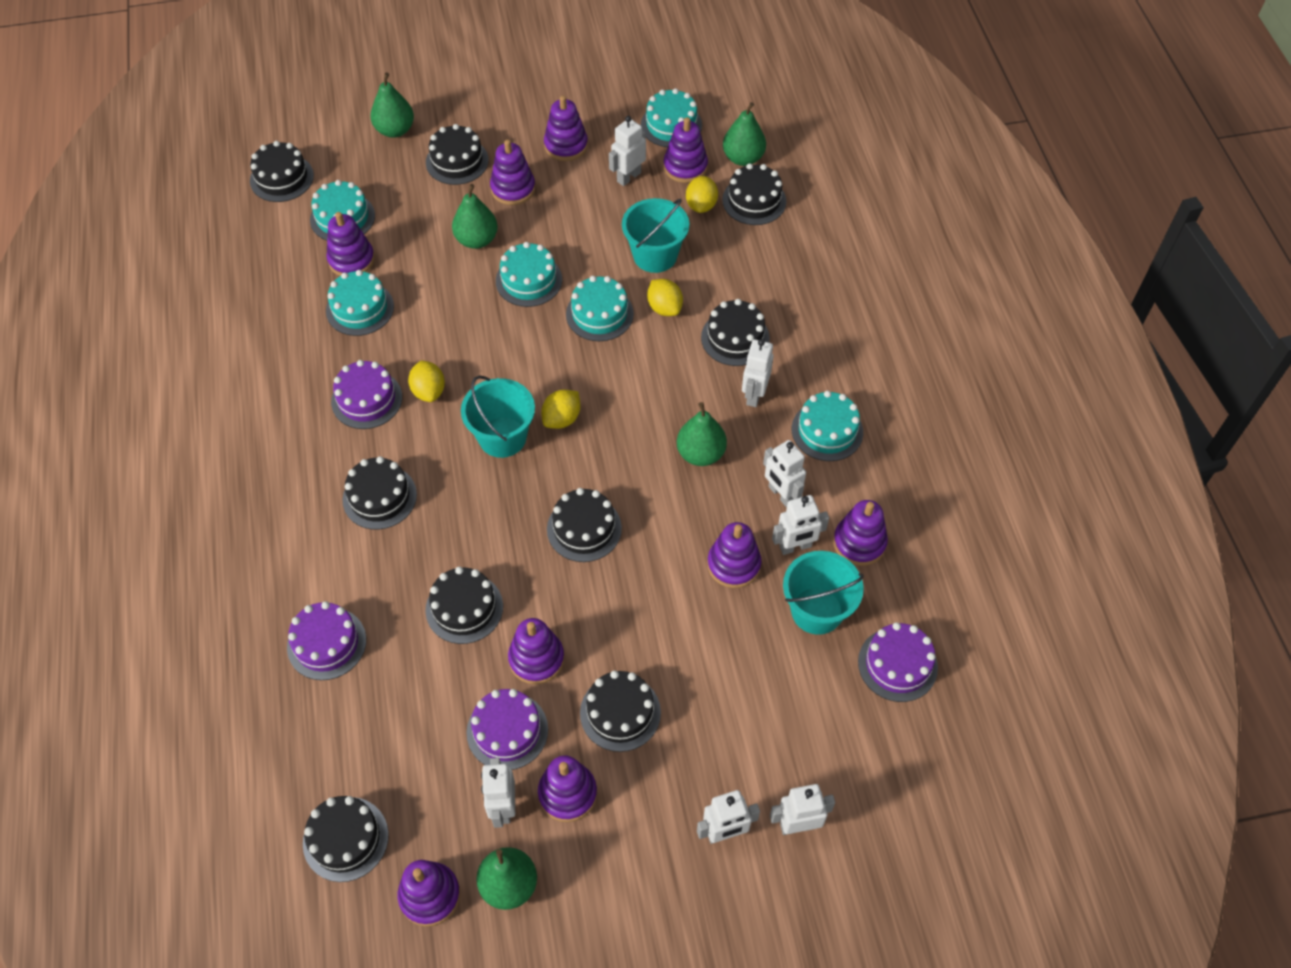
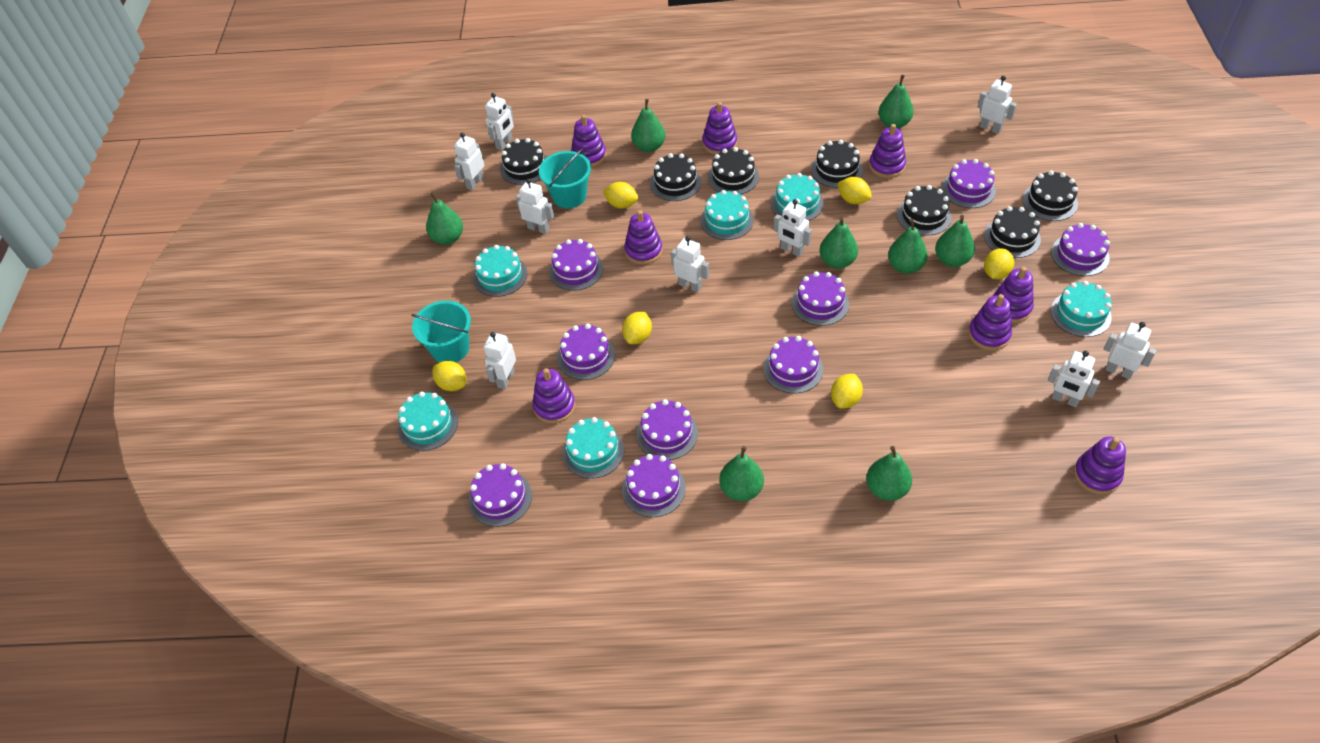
black cake: 9 -> 7
green pear: 5 -> 8
purple cake: 4 -> 9
purple stacking toy: 9 -> 8
turquoise bucket: 3 -> 2
white robot: 7 -> 9
yellow lemon: 4 -> 6

